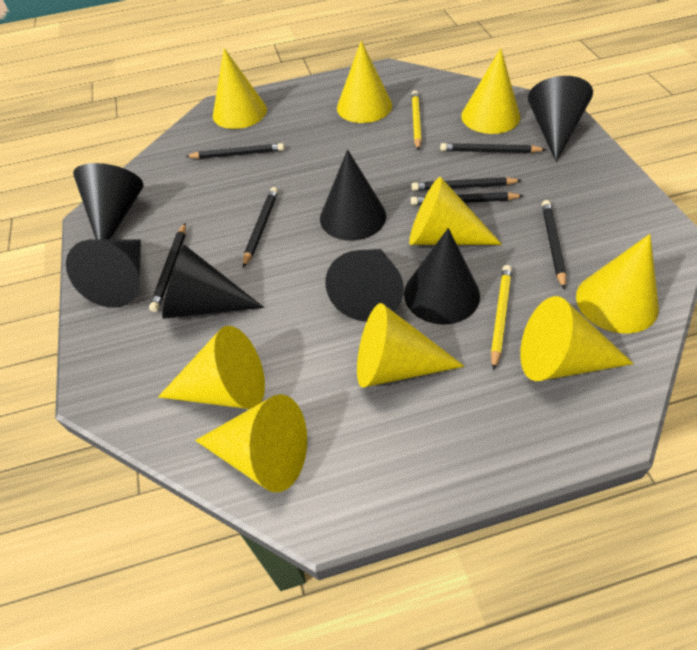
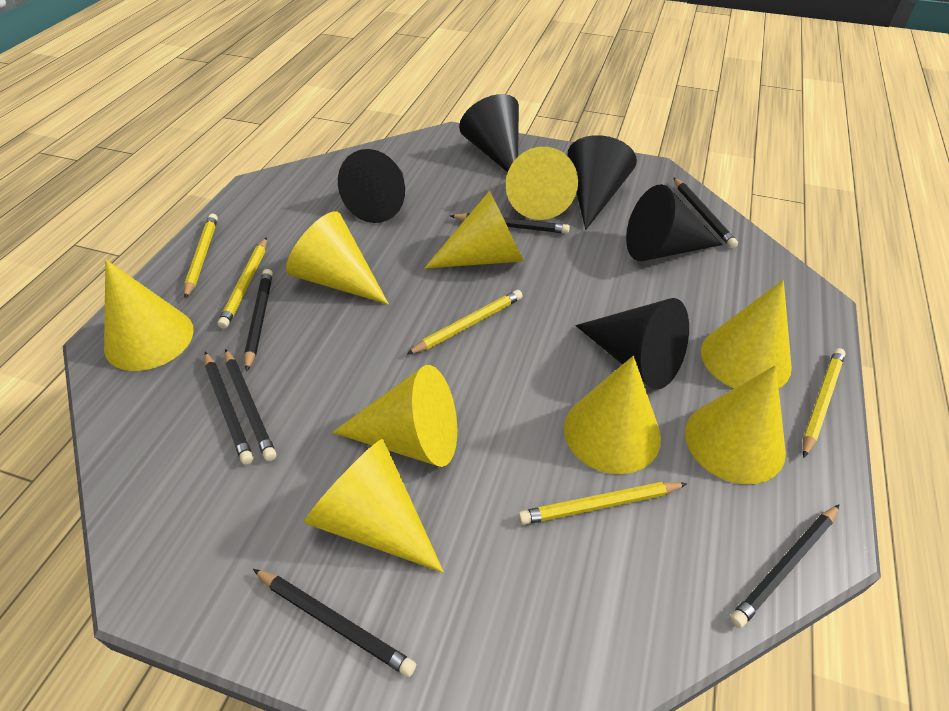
black cone: 7 -> 5
yellow pencil: 2 -> 5

